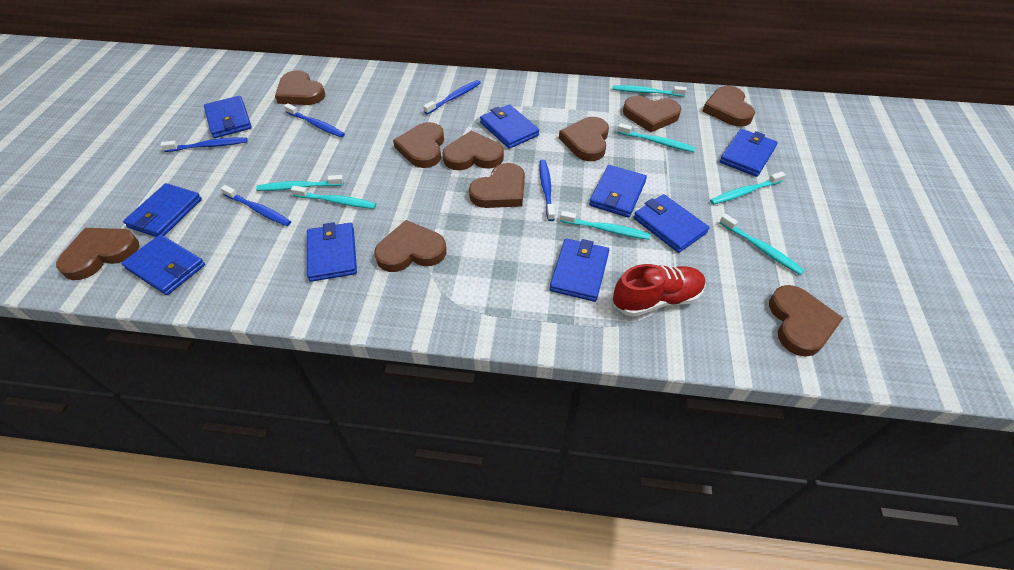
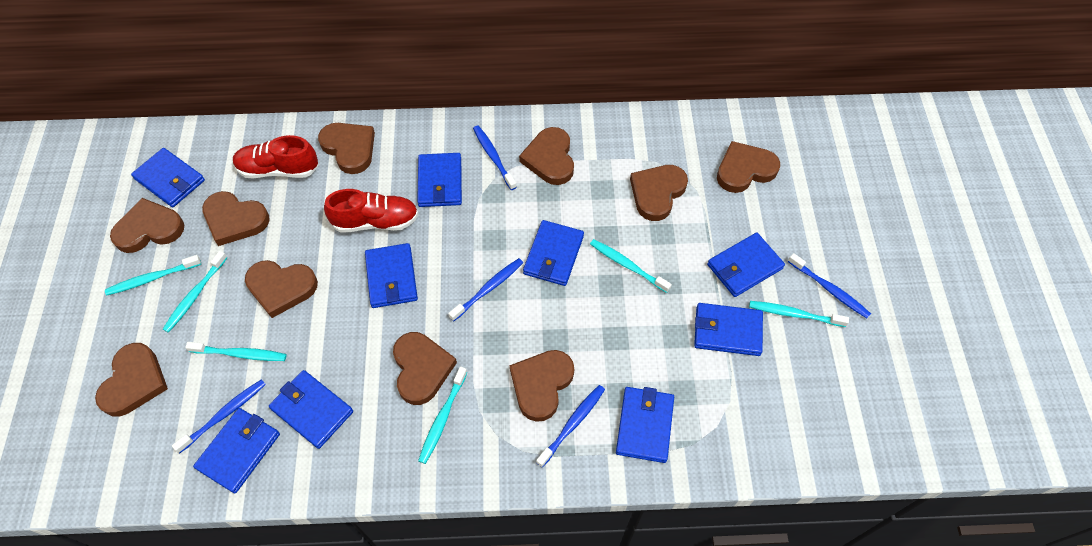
red shoe: 1 -> 2
turquoise toothbrush: 7 -> 6

